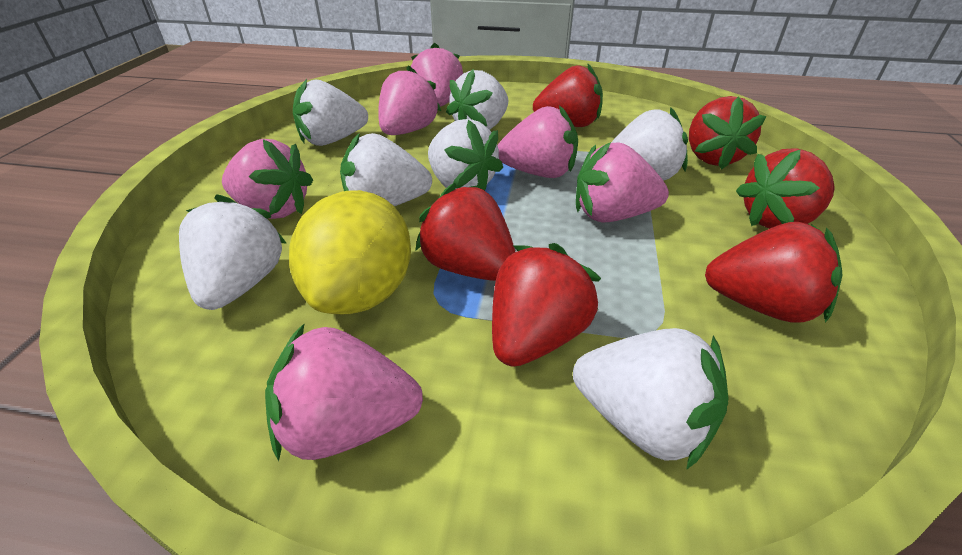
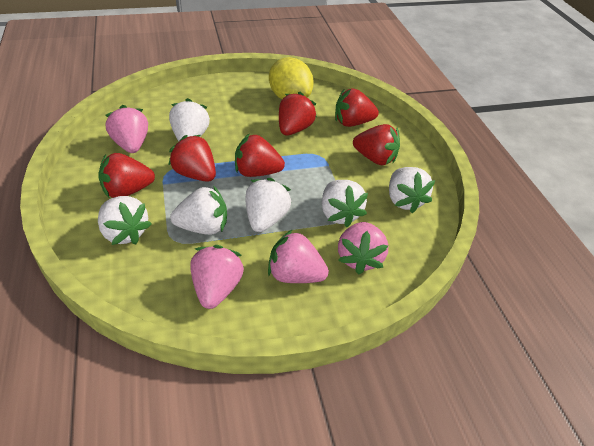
pink strawberry: 6 -> 4
white strawberry: 7 -> 6

